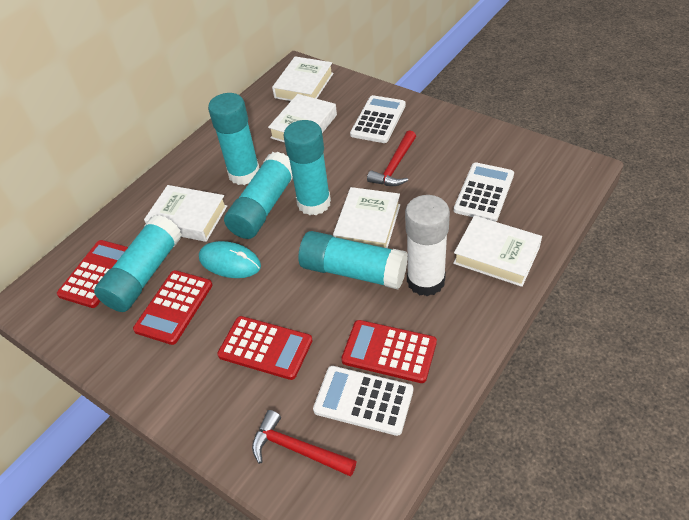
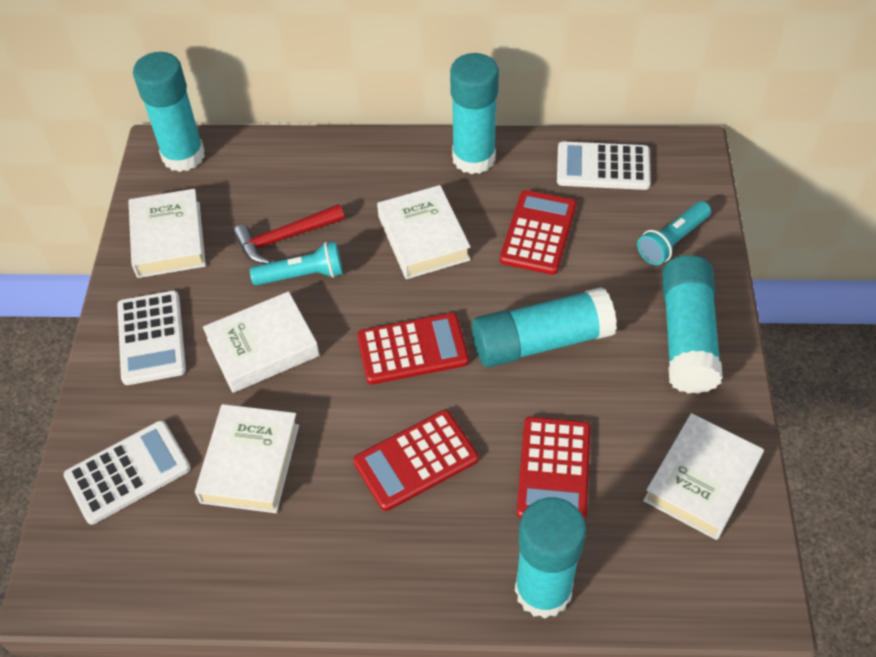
red hammer: 2 -> 1
turquoise flashlight: 0 -> 2
turquoise mouse: 1 -> 0
white glue stick: 1 -> 0

